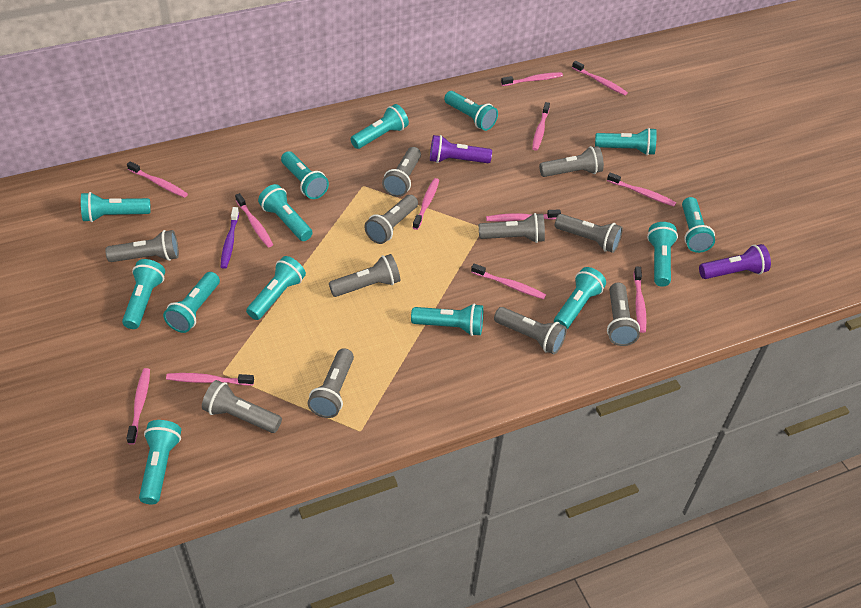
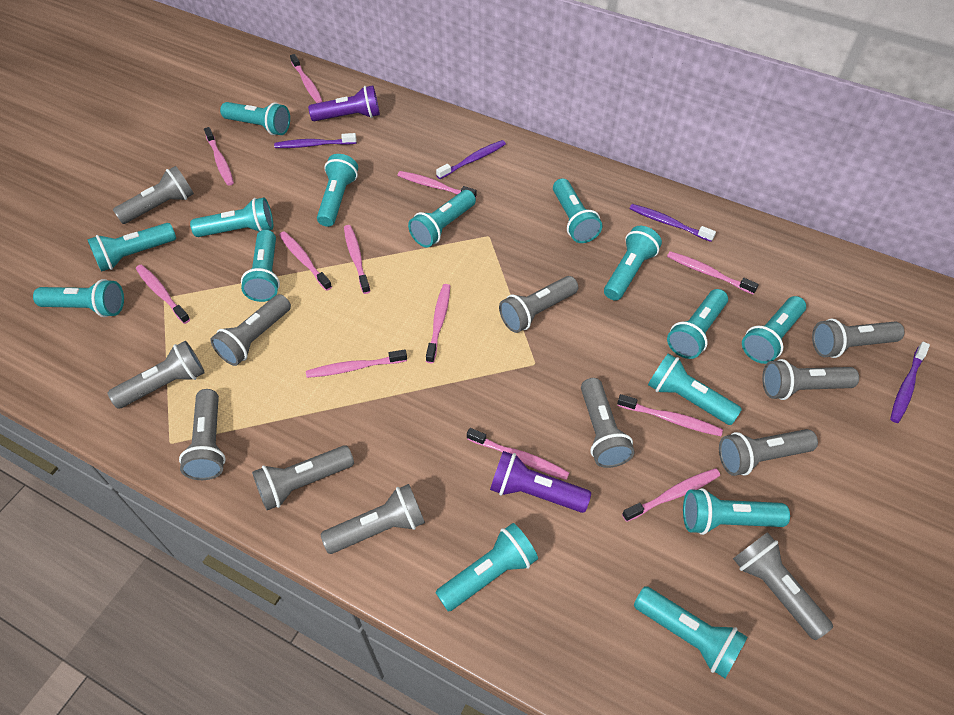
grey flashlight: 11 -> 12
purple toothbrush: 1 -> 4
turquoise flashlight: 14 -> 15

